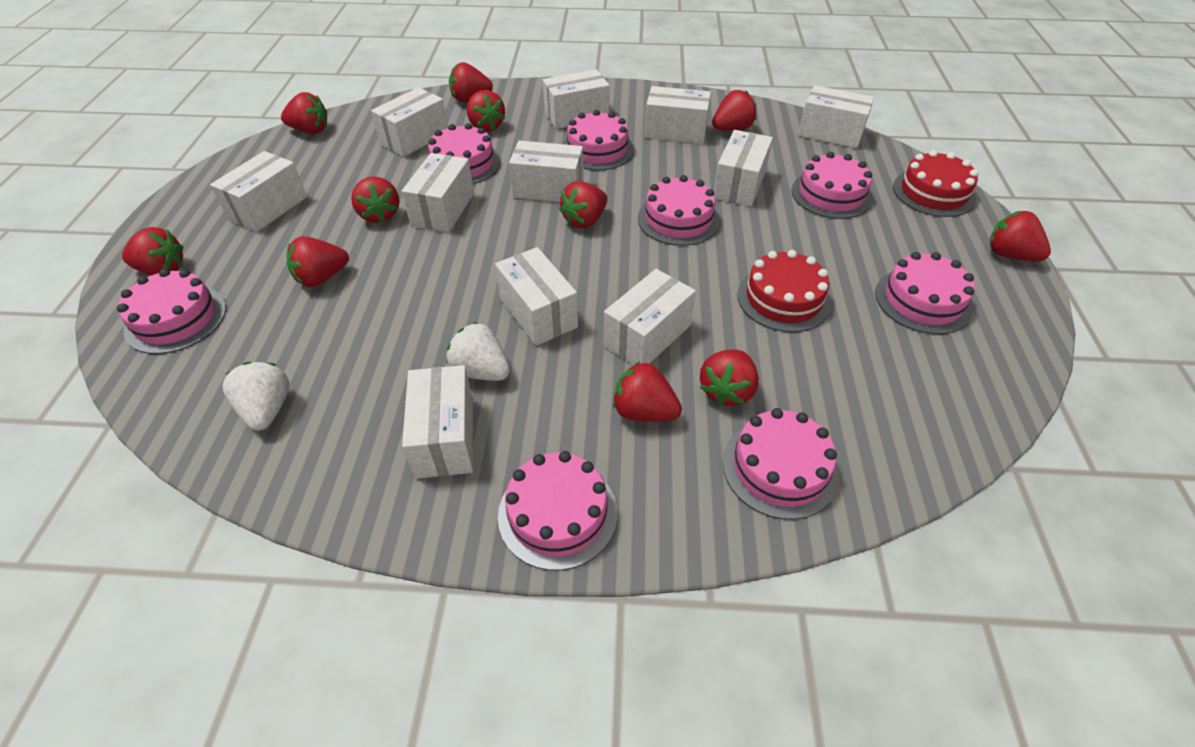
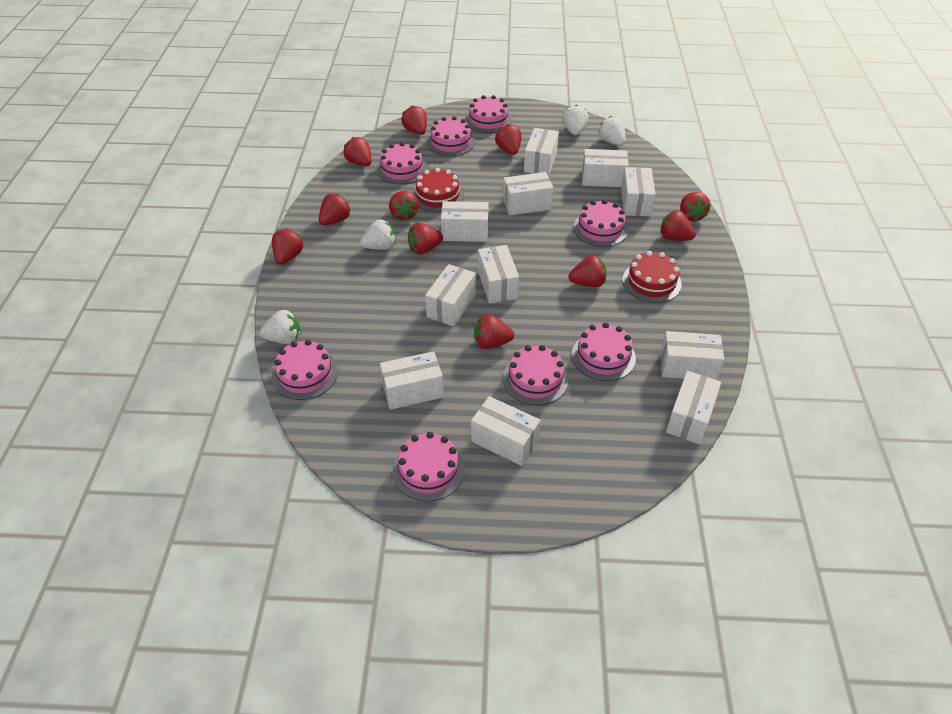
white strawberry: 2 -> 4

